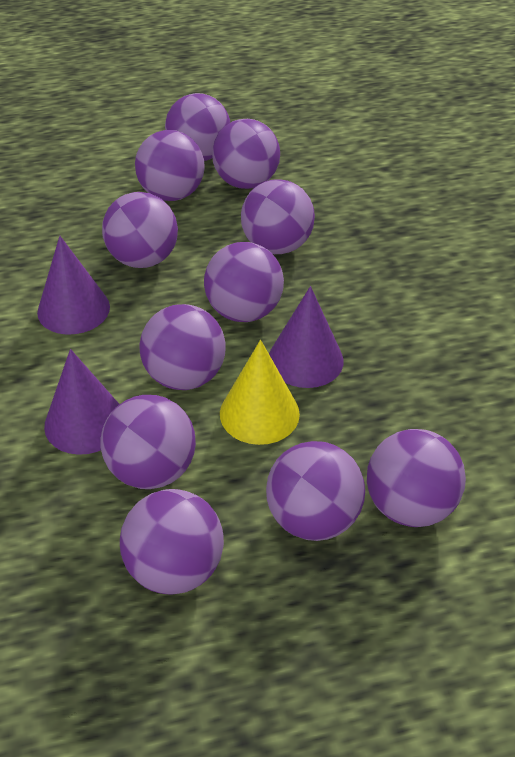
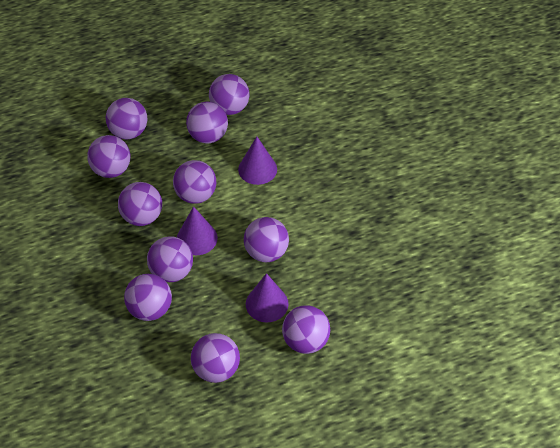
yellow cone: 1 -> 0

